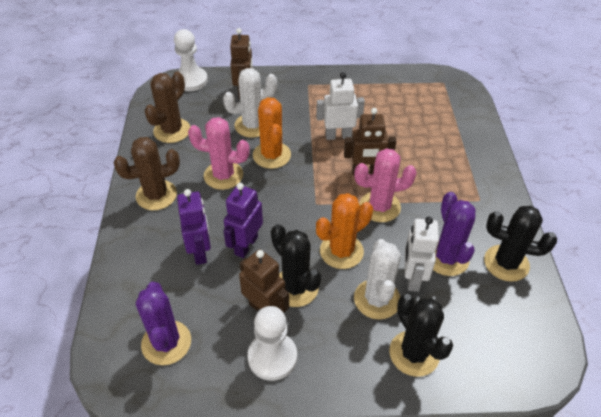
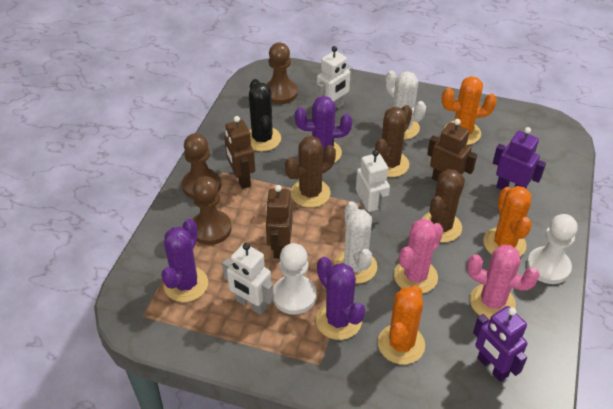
black cactus: 3 -> 1
brown cactus: 2 -> 3
brown pawn: 0 -> 3
orange cactus: 2 -> 3
purple cactus: 2 -> 3
white robot: 2 -> 3

